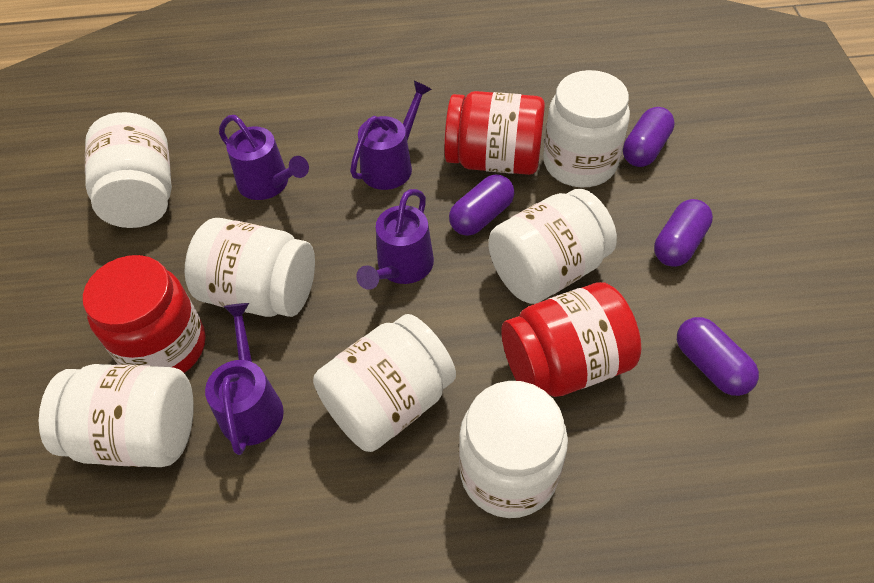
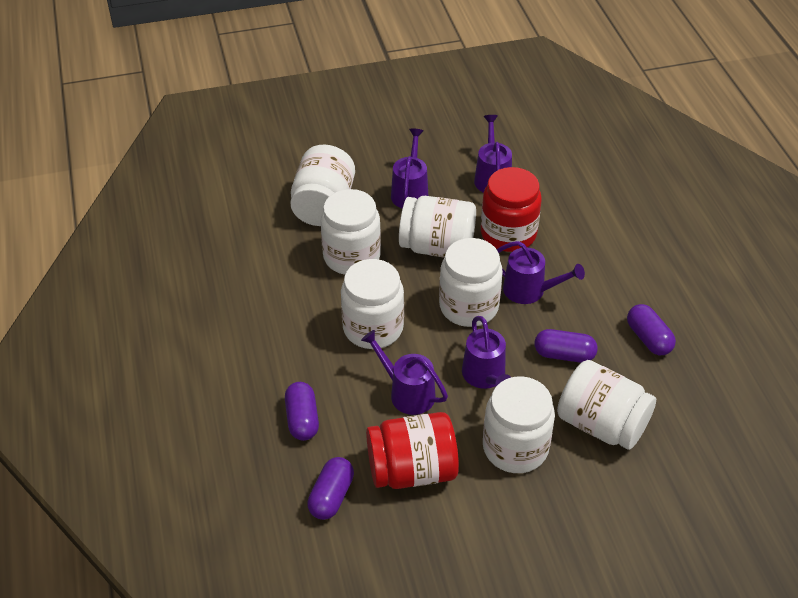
purple watering can: 4 -> 5
red jar: 3 -> 2

